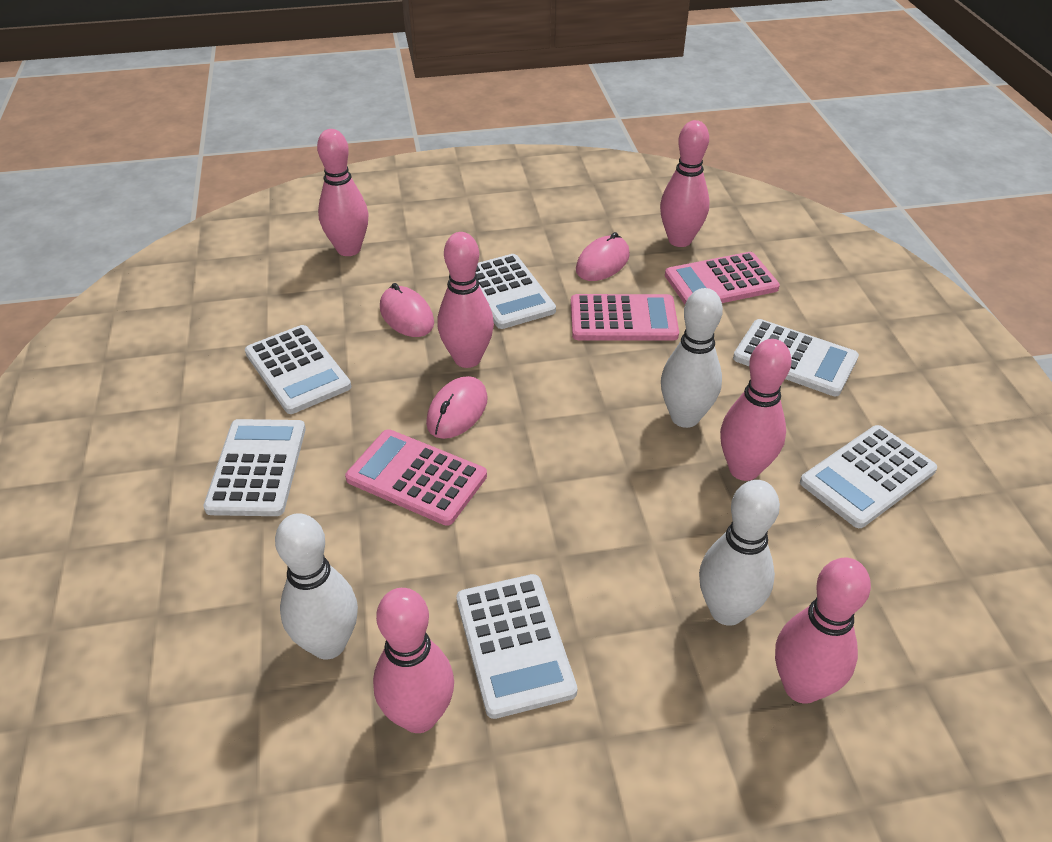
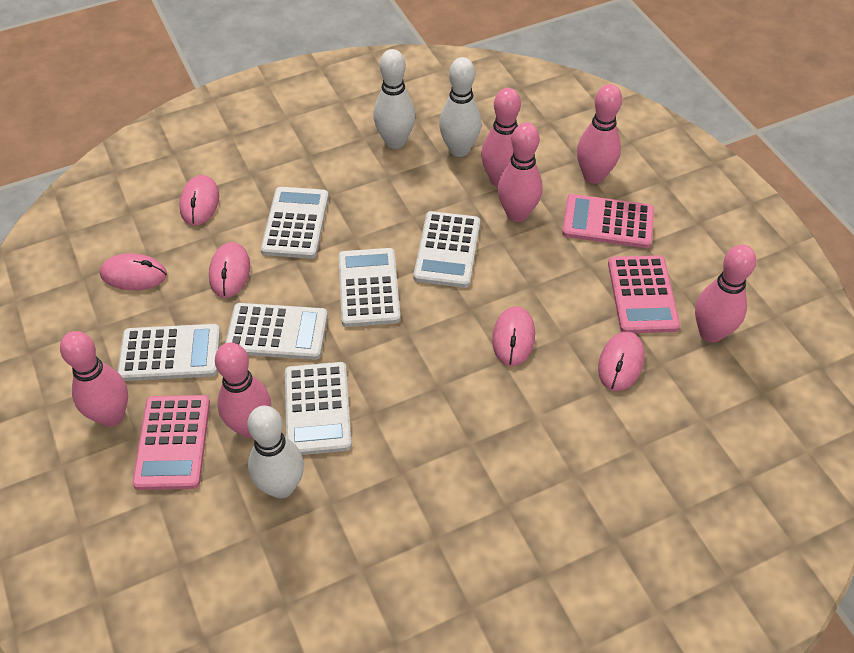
pink mouse: 3 -> 5

